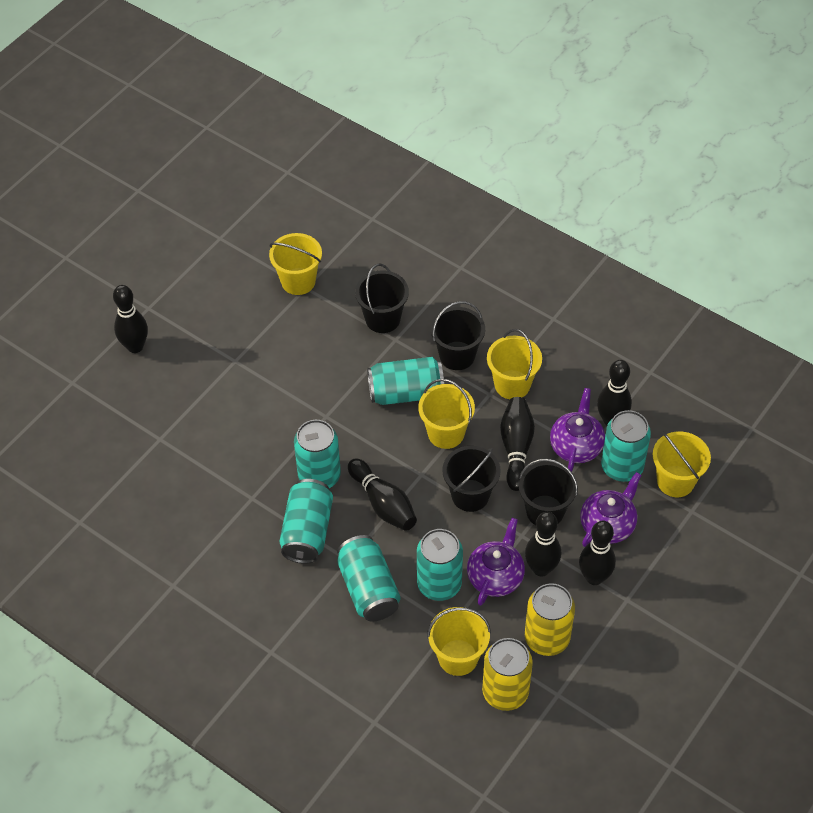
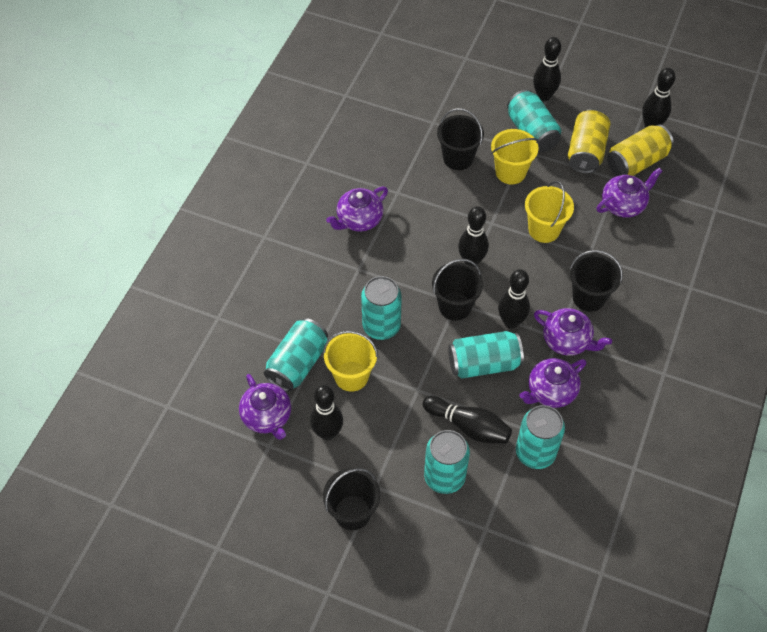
purple teapot: 3 -> 5
yellow bucket: 5 -> 3

